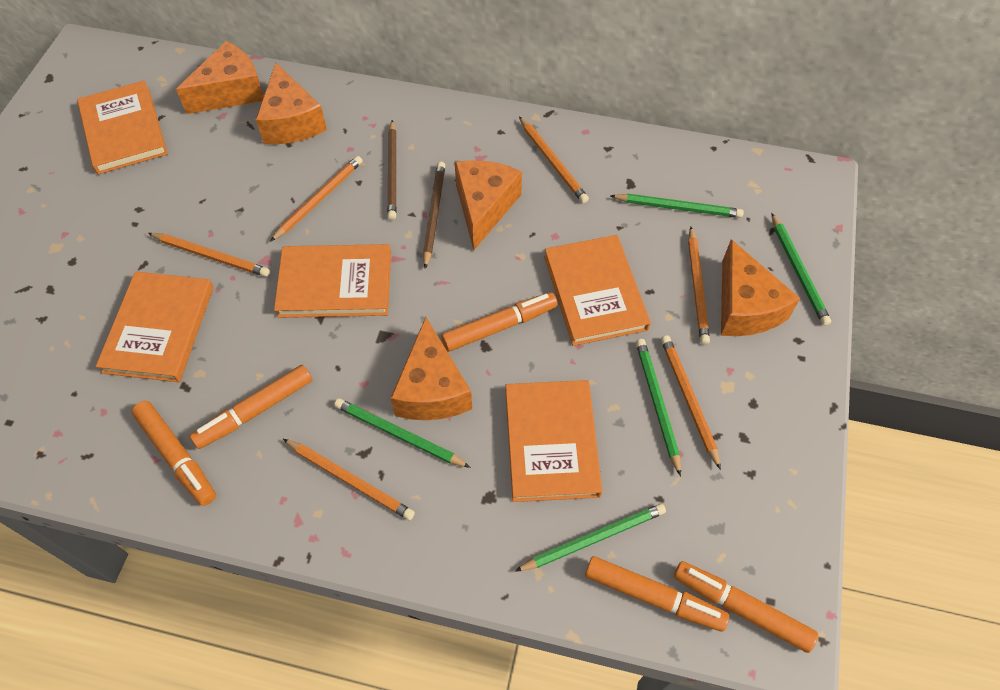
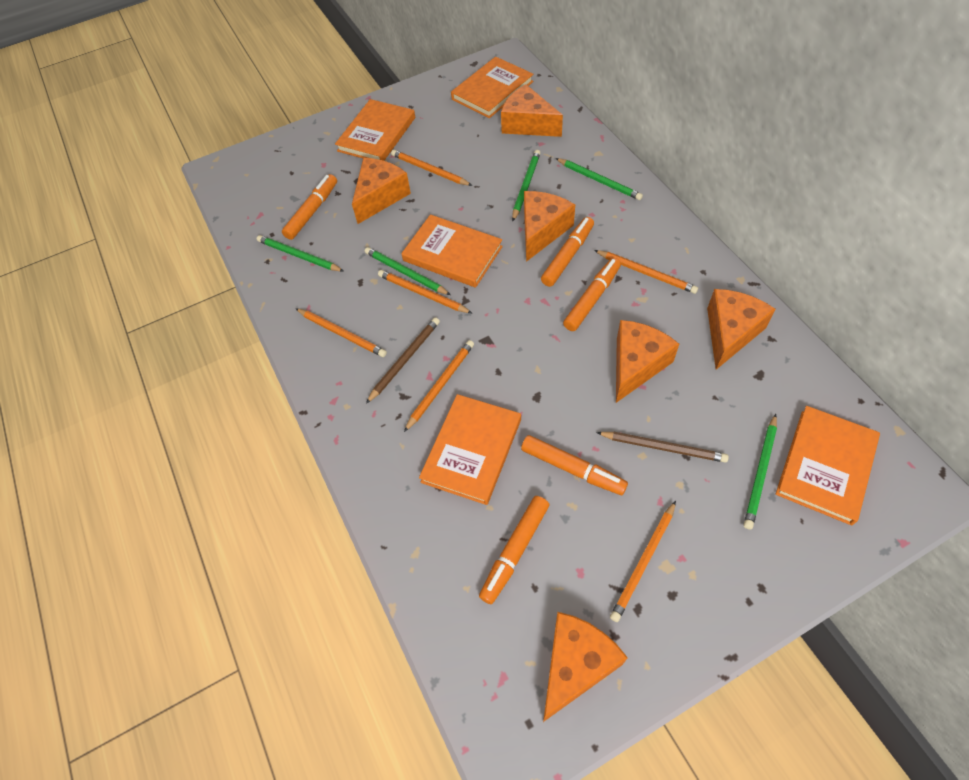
orange cheese: 5 -> 6

